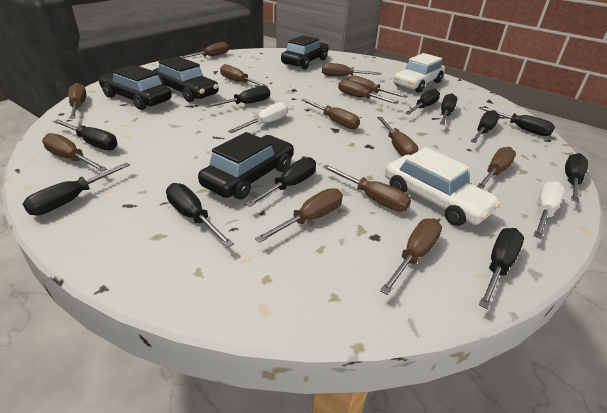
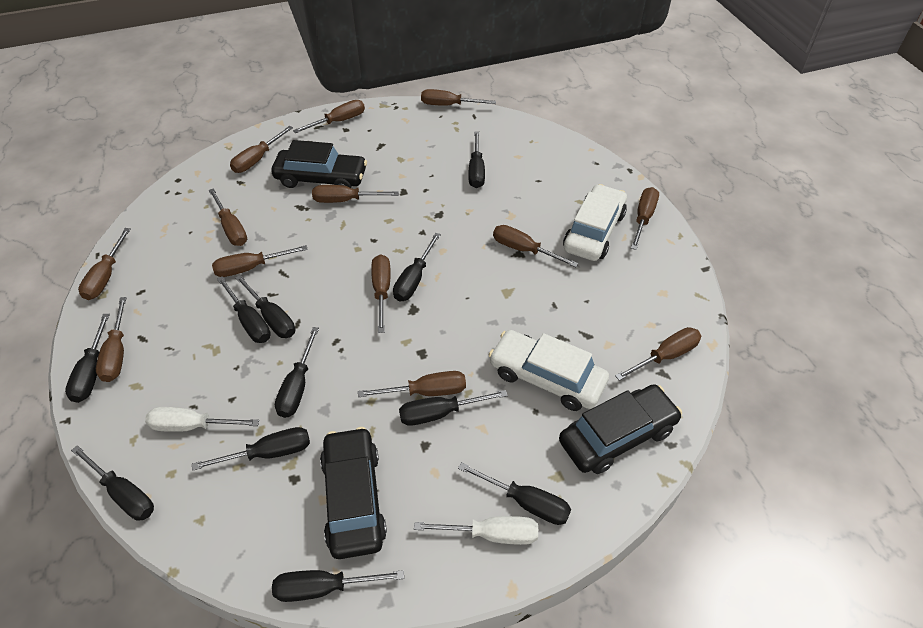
black car: 4 -> 3

